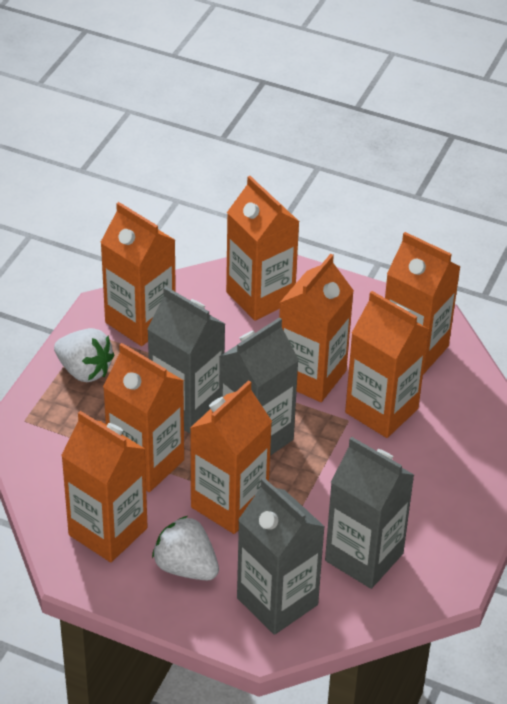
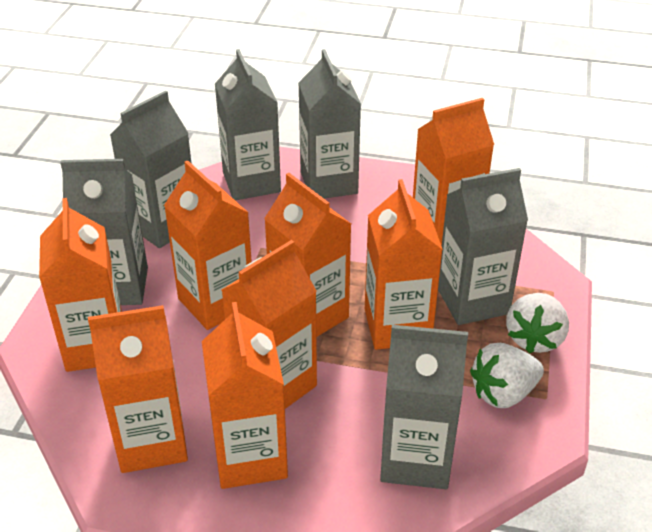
grey carton: 4 -> 6

